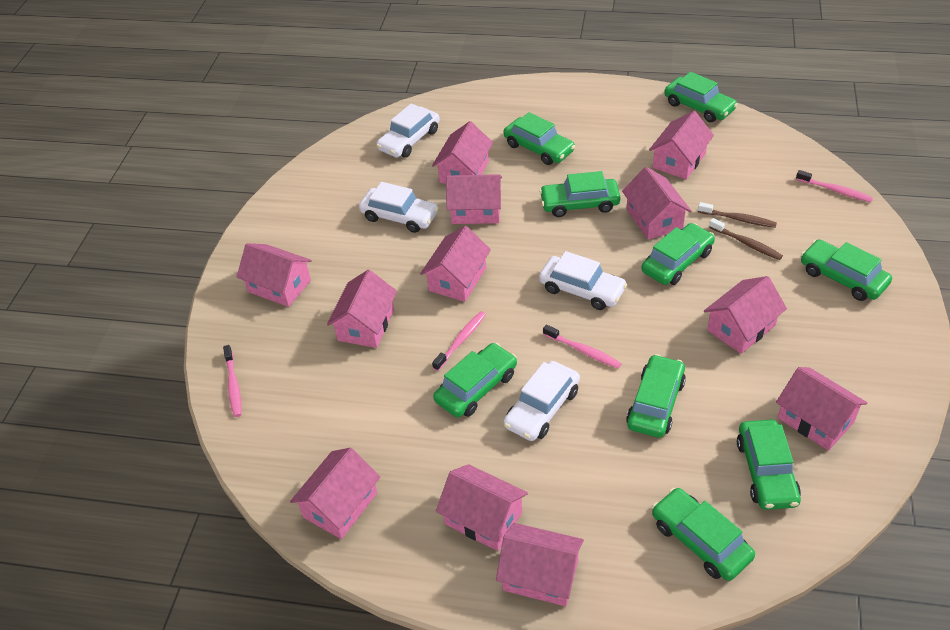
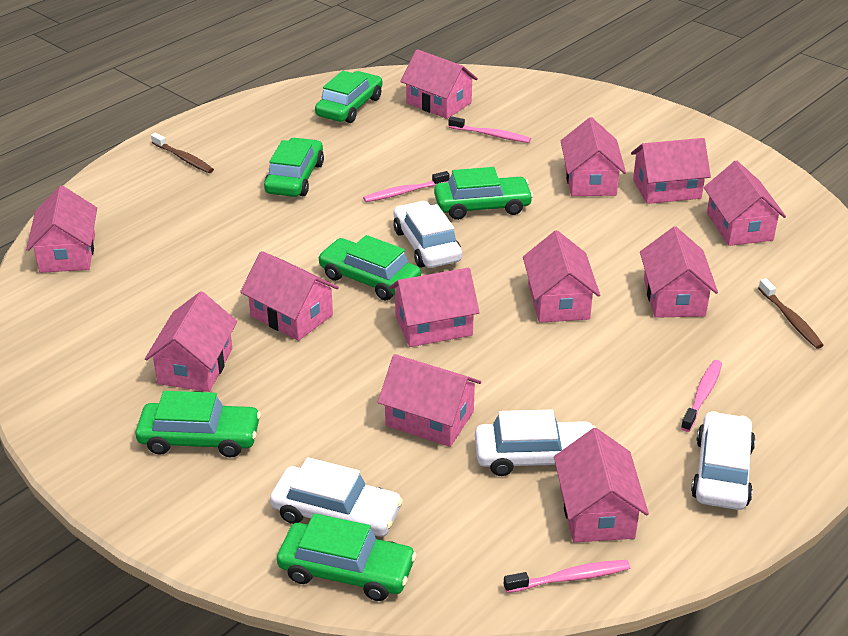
green car: 9 -> 6

